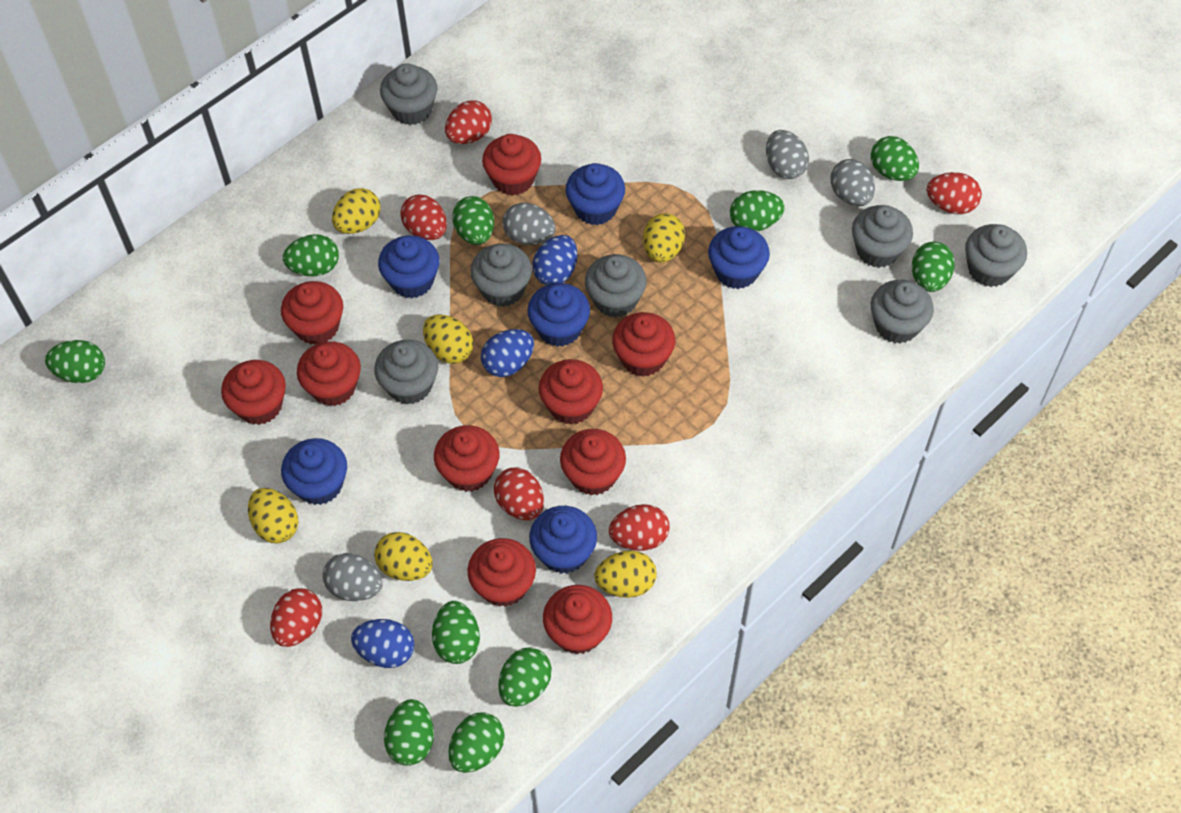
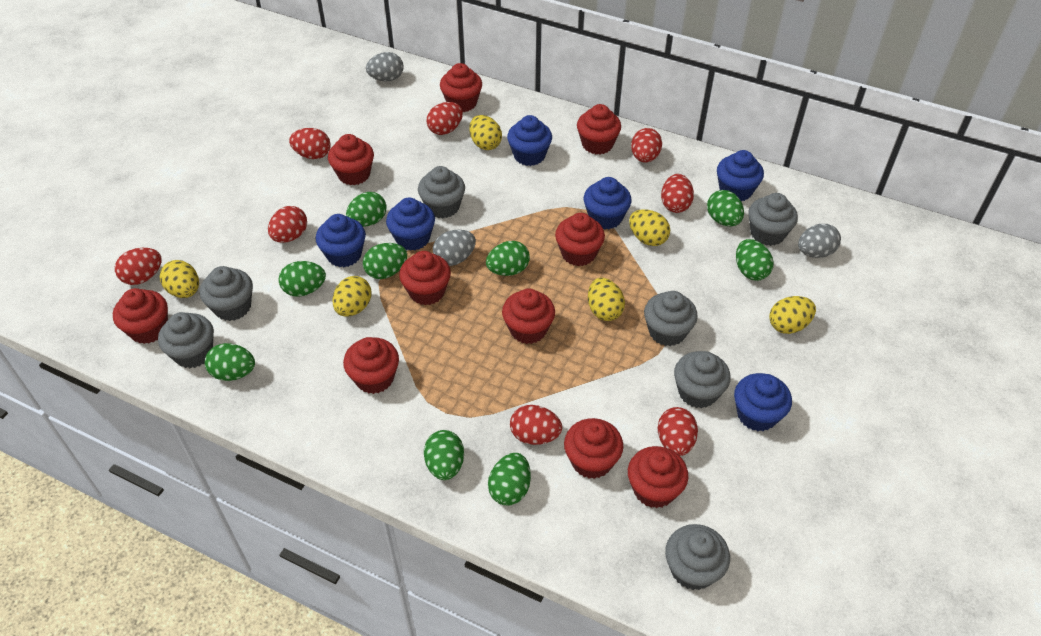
blue egg: 3 -> 0
green egg: 10 -> 9
grey egg: 4 -> 3
red egg: 6 -> 8

